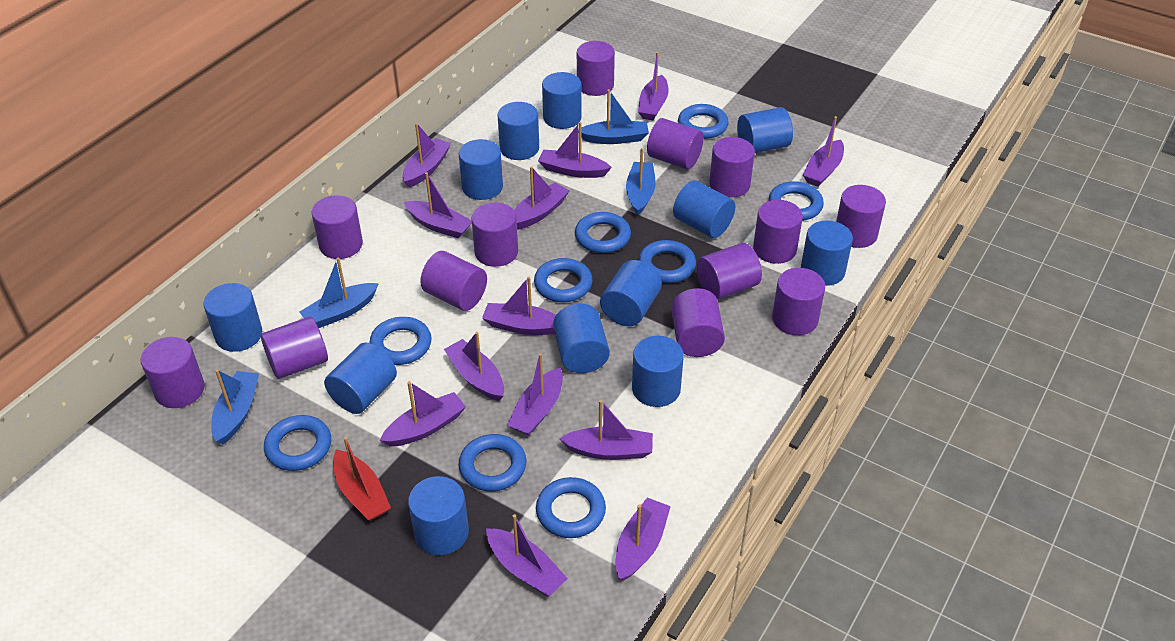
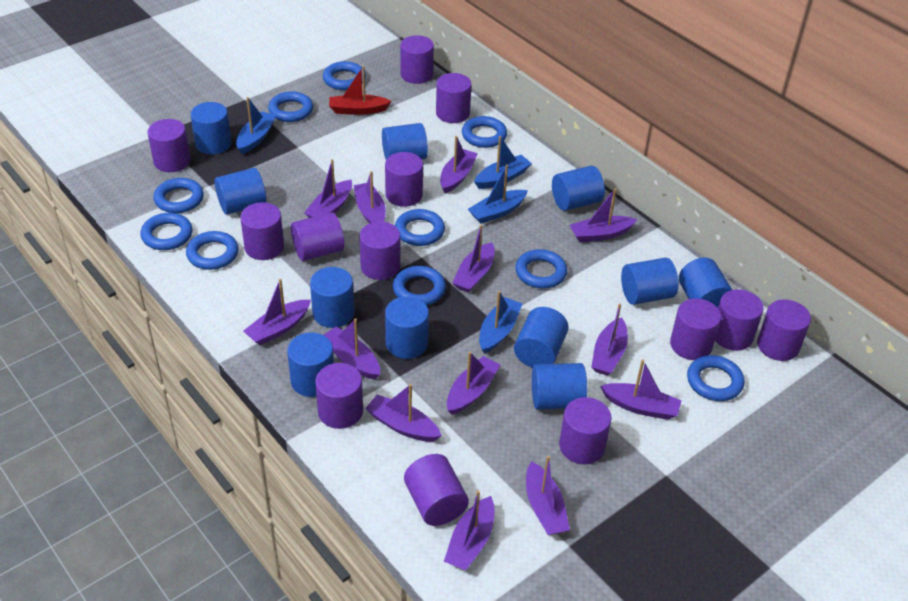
blue cylinder: 12 -> 11
blue ring: 9 -> 10

